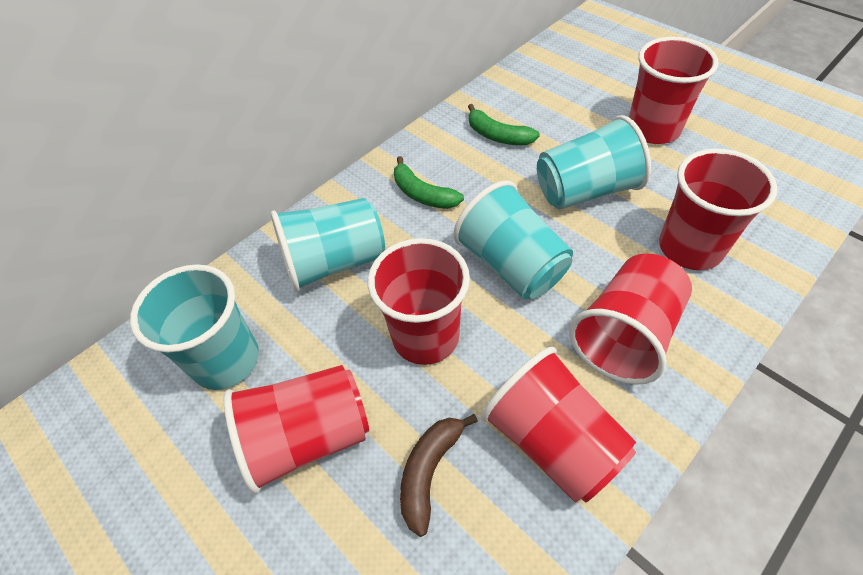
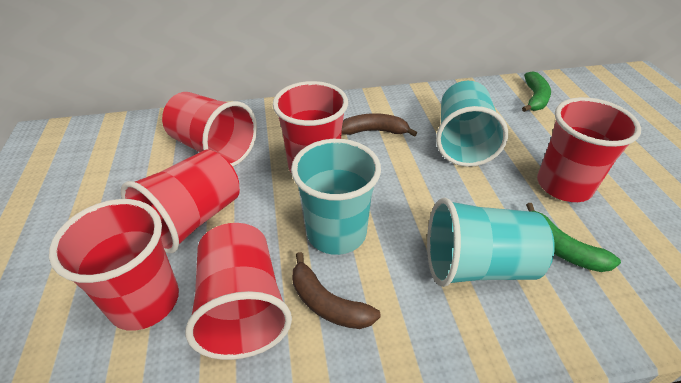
brown banana: 1 -> 2
turquoise cup: 4 -> 3

